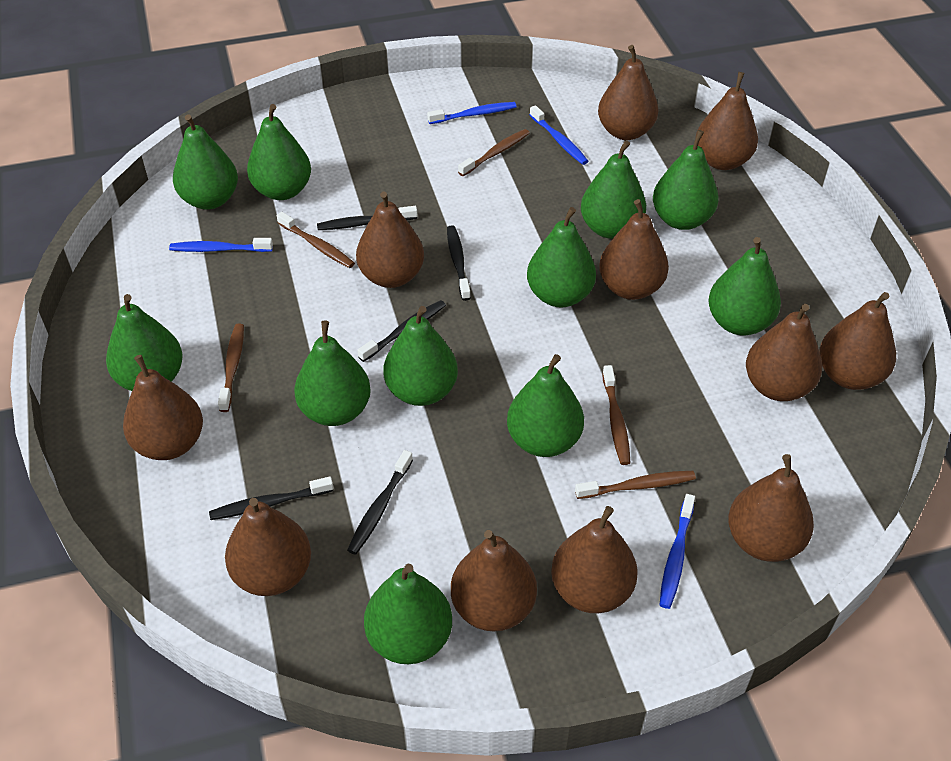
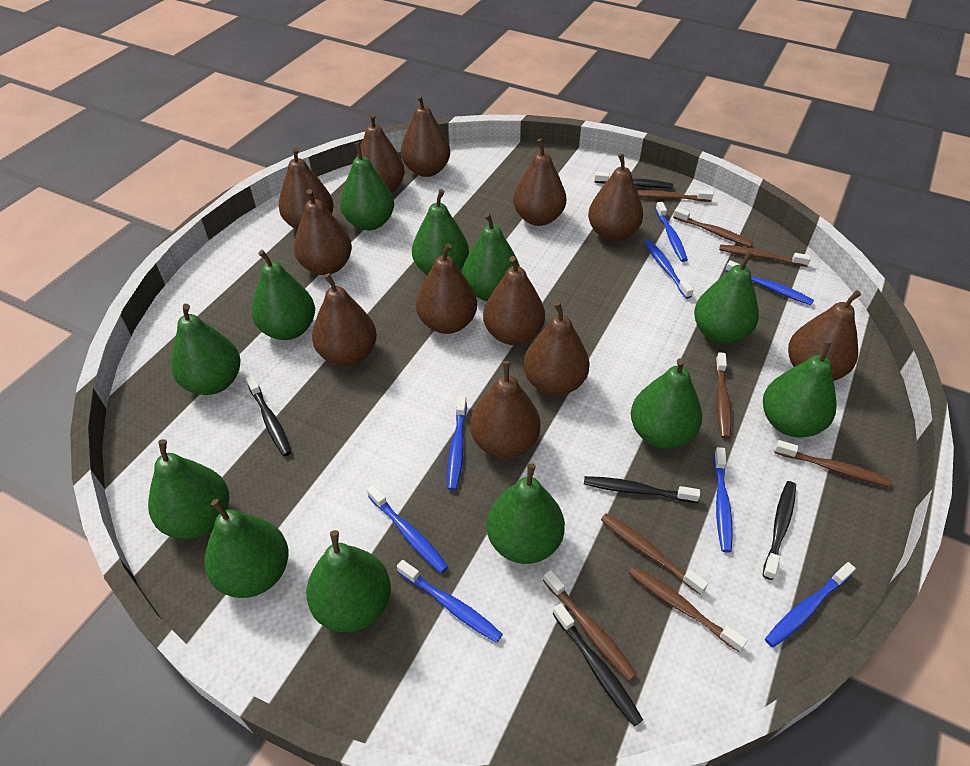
blue toothbrush: 4 -> 8
brown pear: 11 -> 12
brown toothbrush: 5 -> 8
green pear: 11 -> 12

